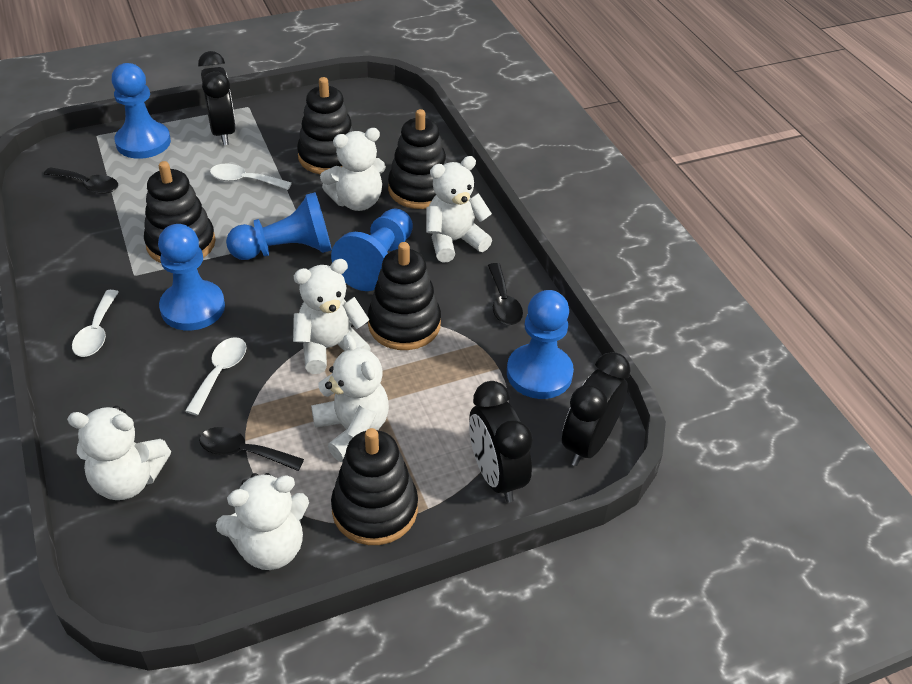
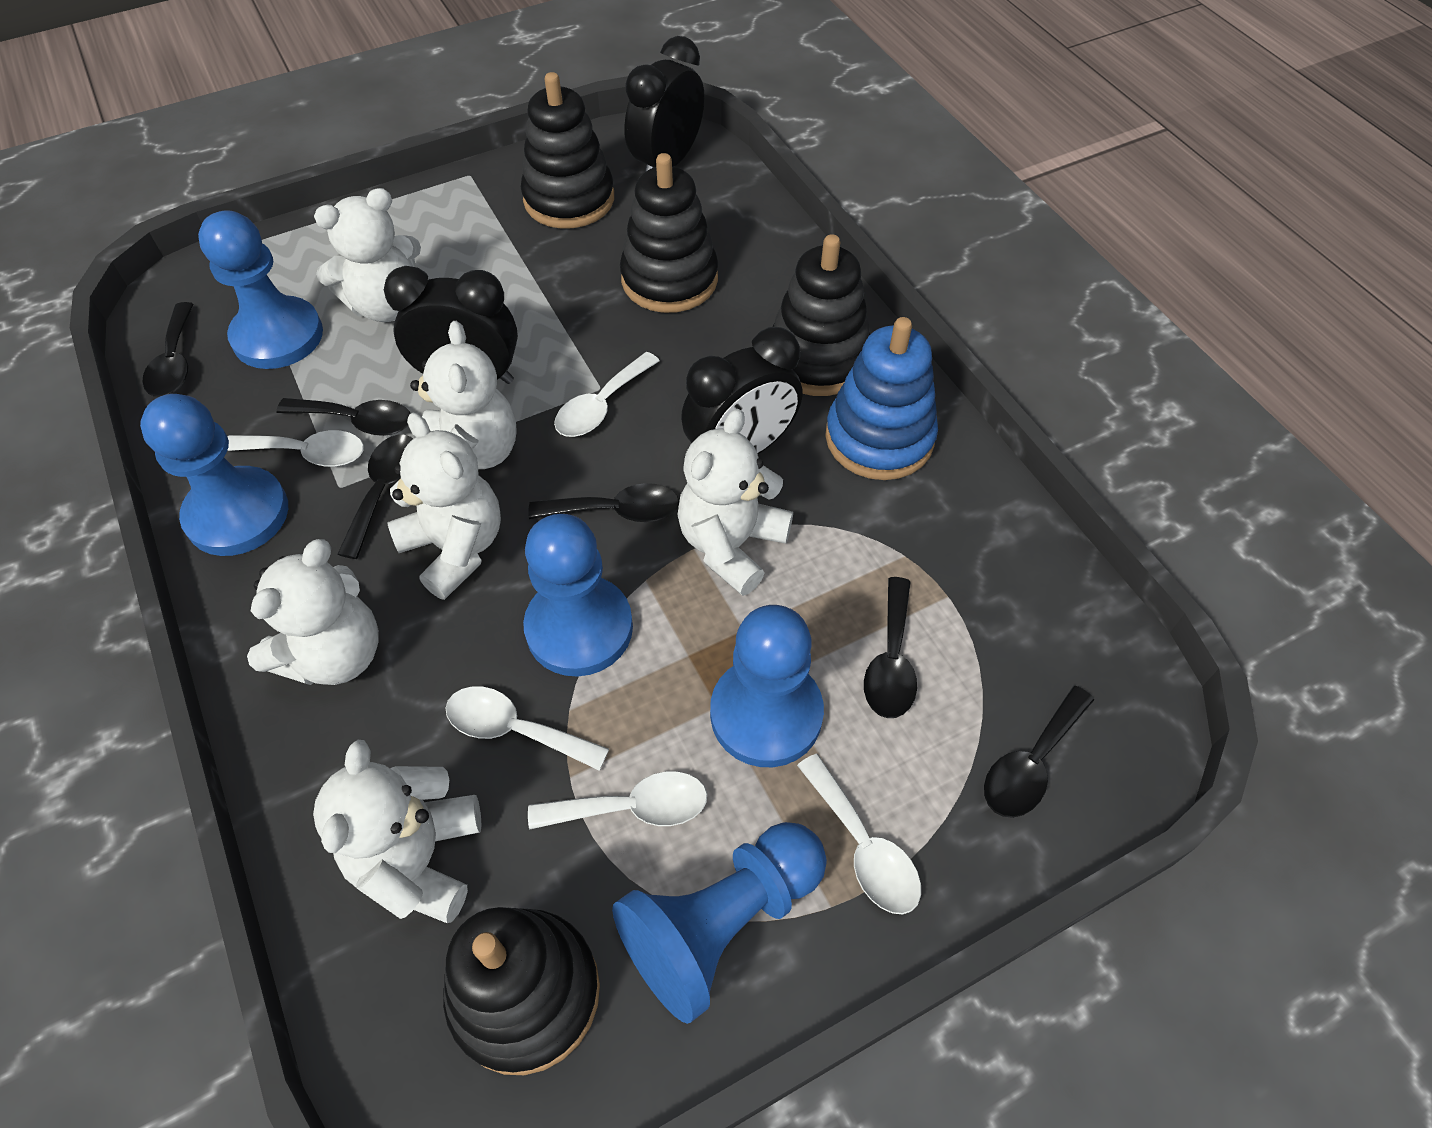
black spoon: 3 -> 6
black stacking toy: 5 -> 4
blue stacking toy: 0 -> 1
white spoon: 3 -> 5

